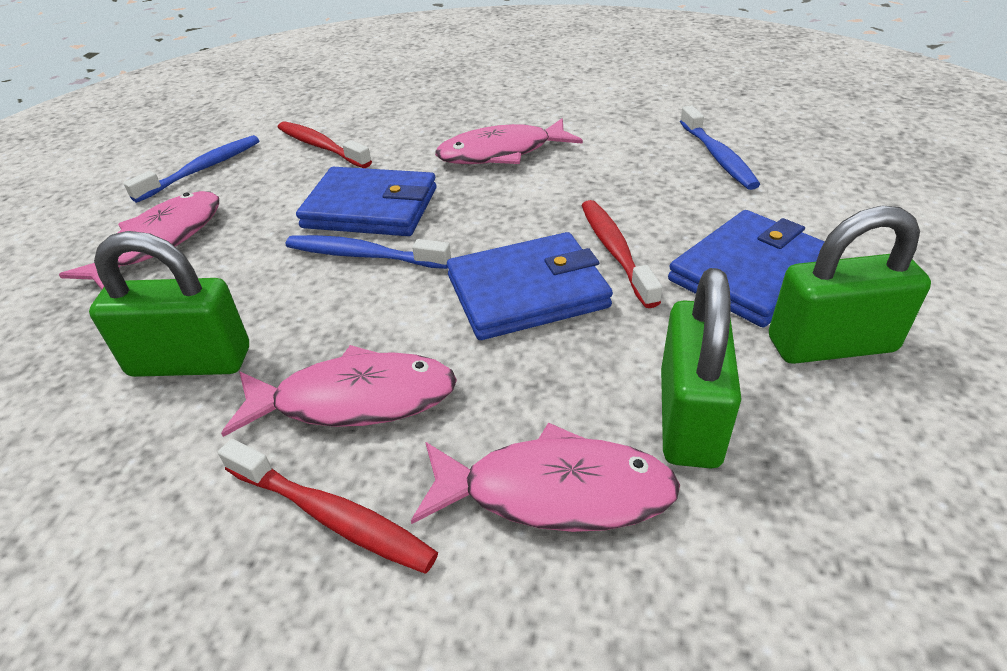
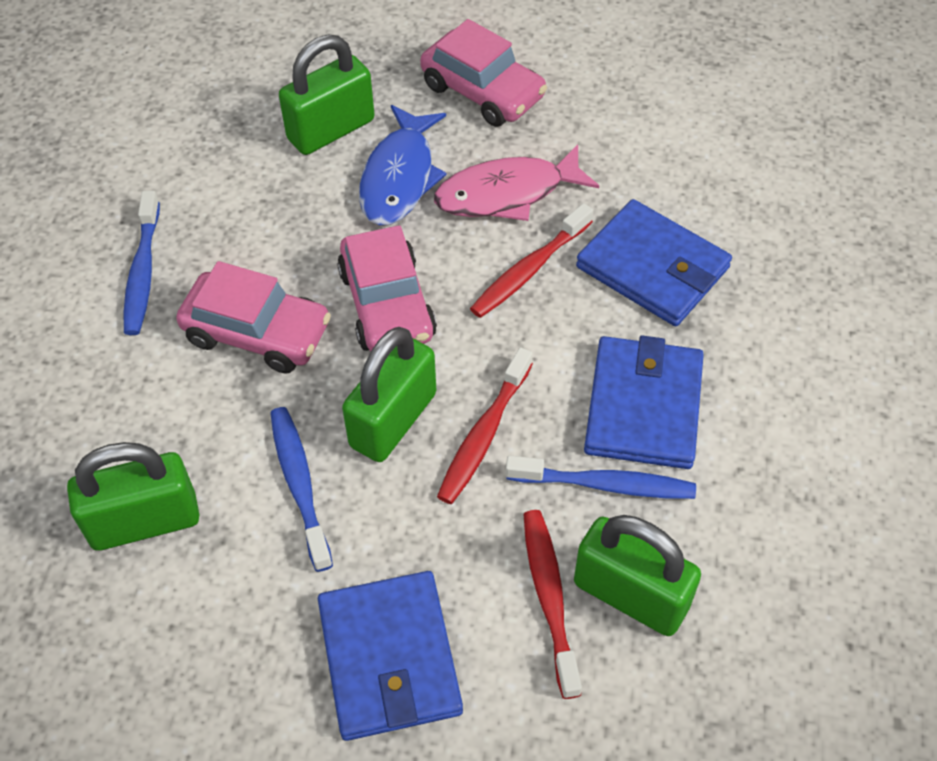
blue fish: 0 -> 1
green padlock: 3 -> 4
pink car: 0 -> 3
pink fish: 4 -> 1

